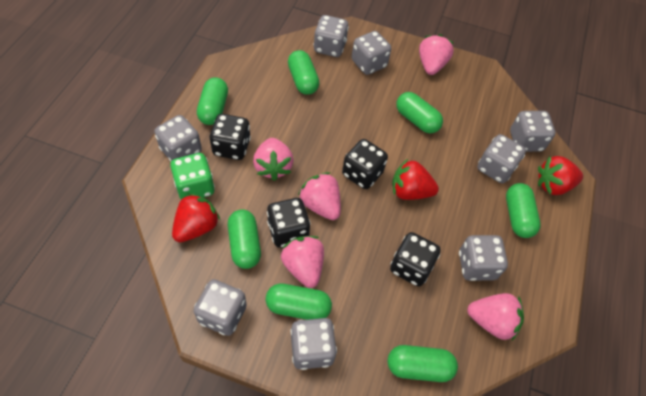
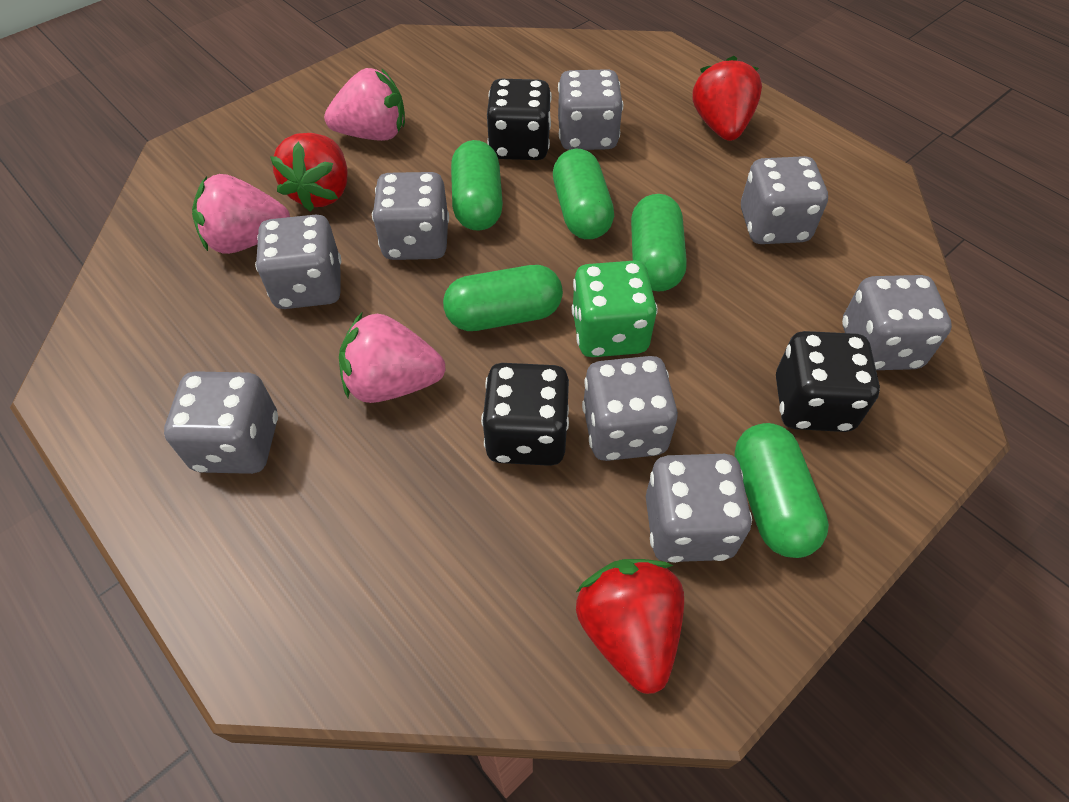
black dice: 4 -> 3
green capsule: 7 -> 5
pink strawberry: 5 -> 3

